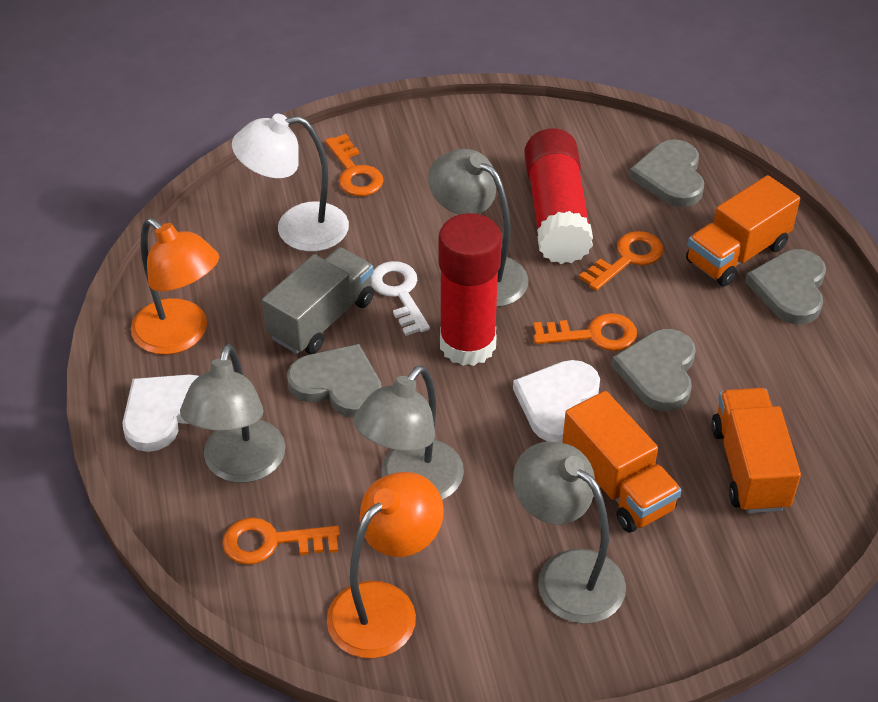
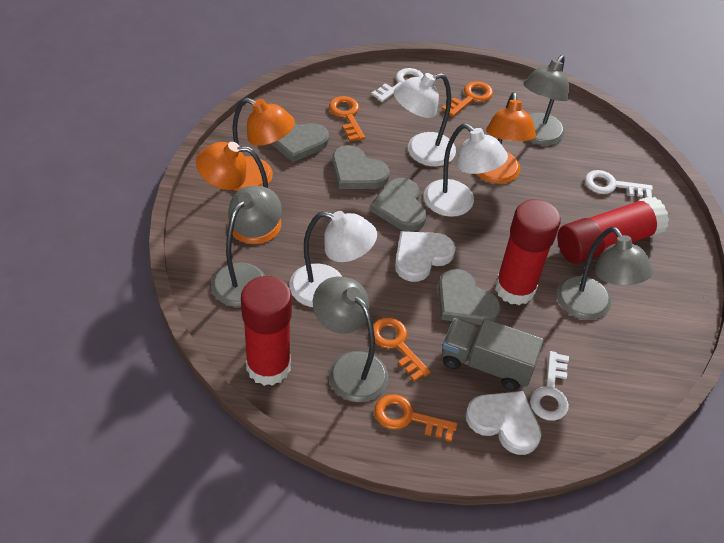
orange lamp: 2 -> 3
orange truck: 3 -> 0
red glue stick: 2 -> 3
white key: 1 -> 3
white lamp: 1 -> 3

